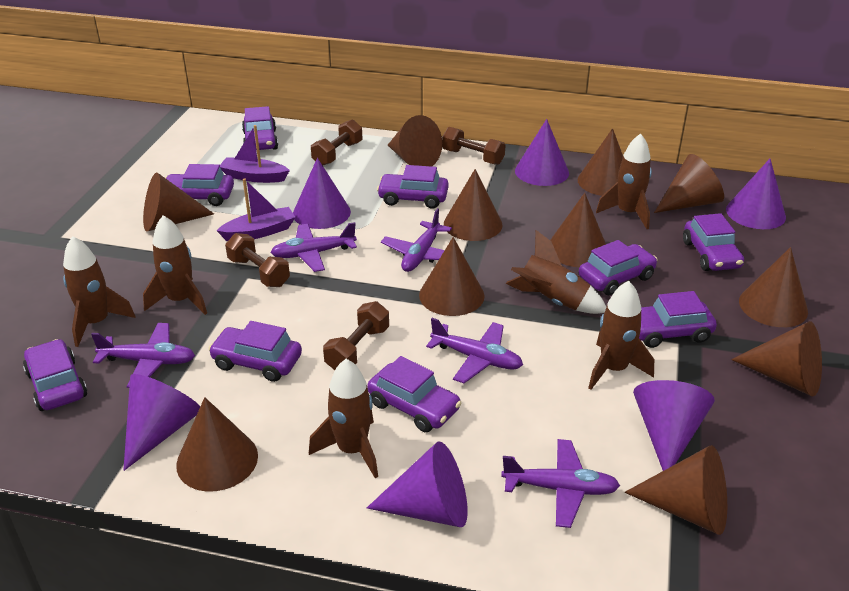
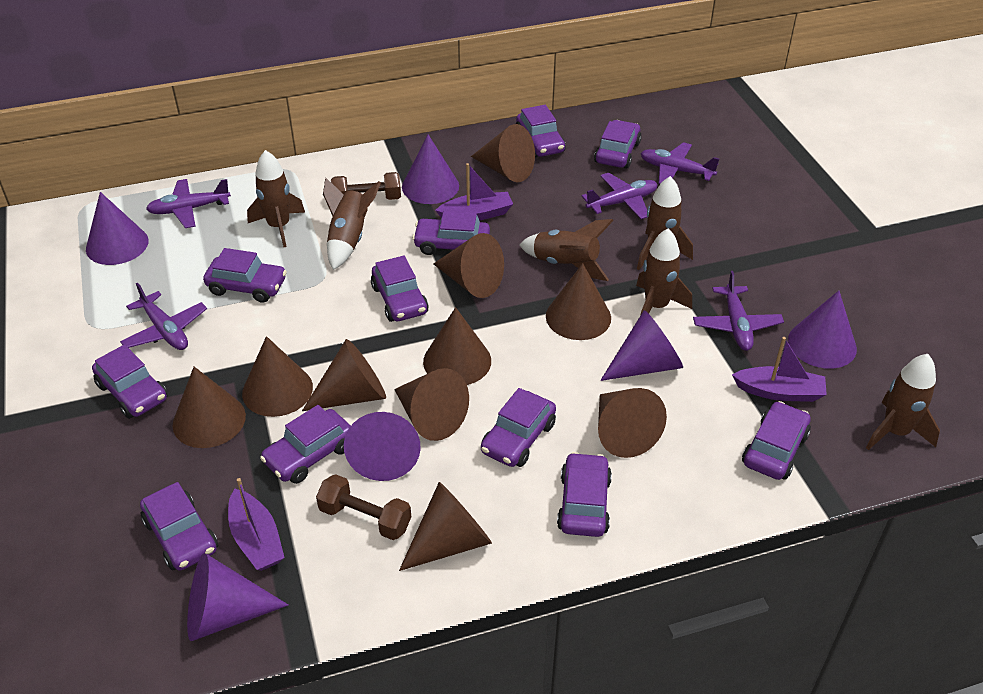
brown cone: 11 -> 10
brown dumbbell: 4 -> 2
purple boat: 2 -> 3
purple car: 9 -> 11

